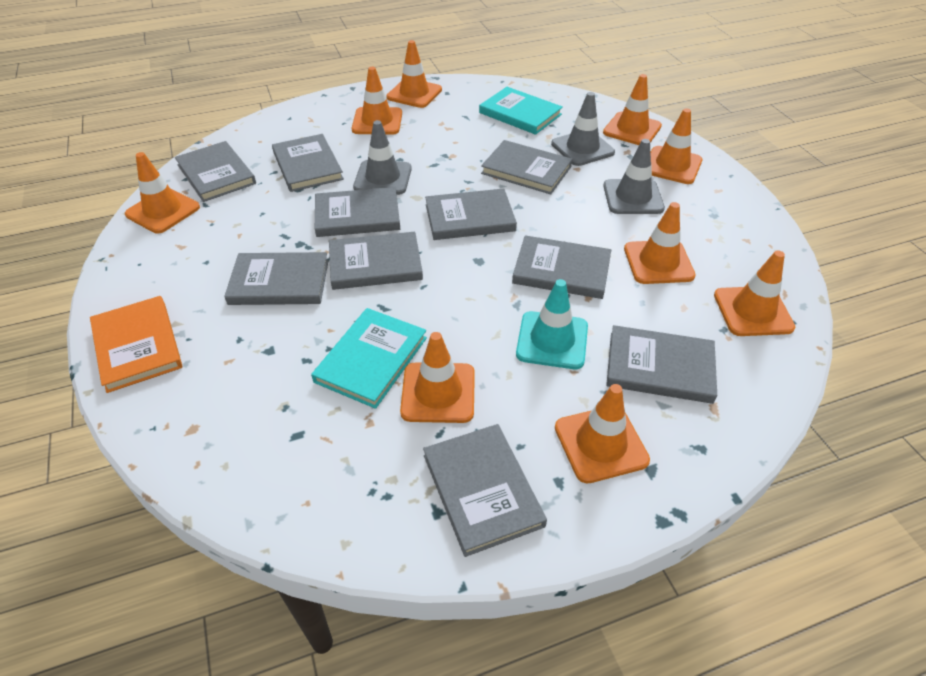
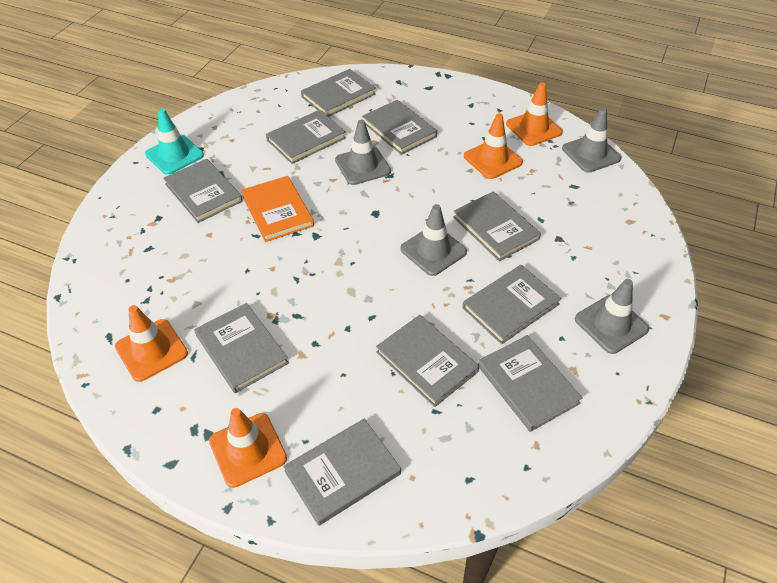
grey traffic cone: 3 -> 4
orange traffic cone: 9 -> 4
turquoise book: 2 -> 0

